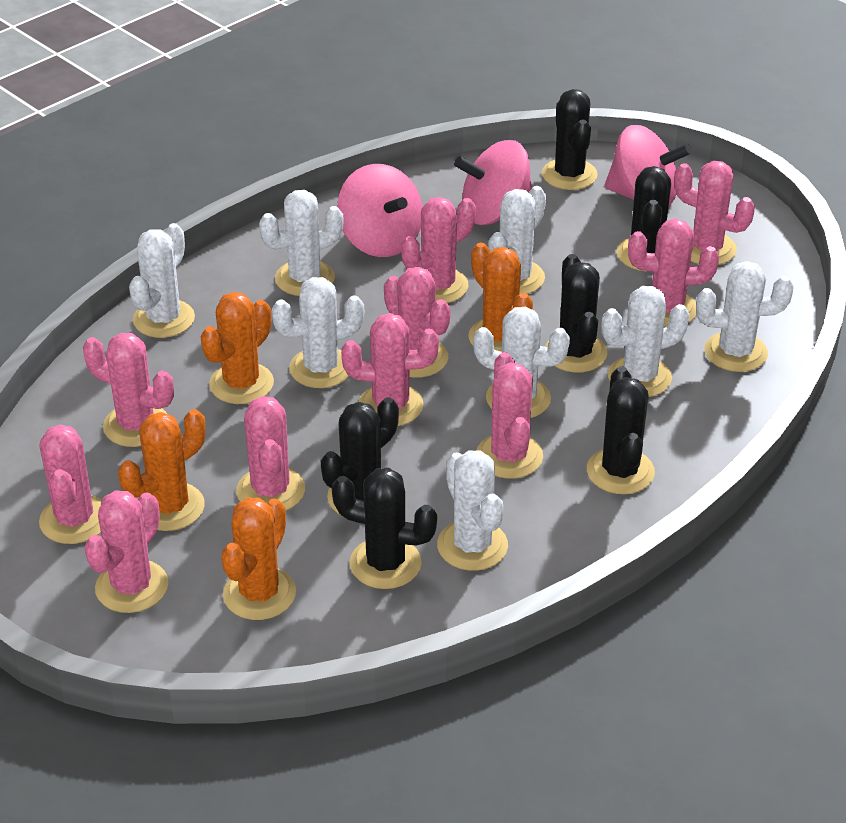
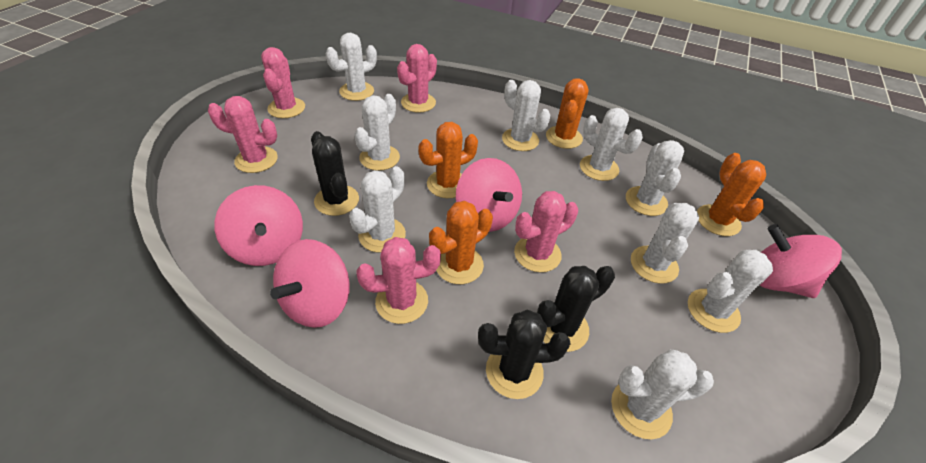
black cactus: 6 -> 3
pink cactus: 10 -> 5
pink spinning top: 3 -> 4
white cactus: 8 -> 9

